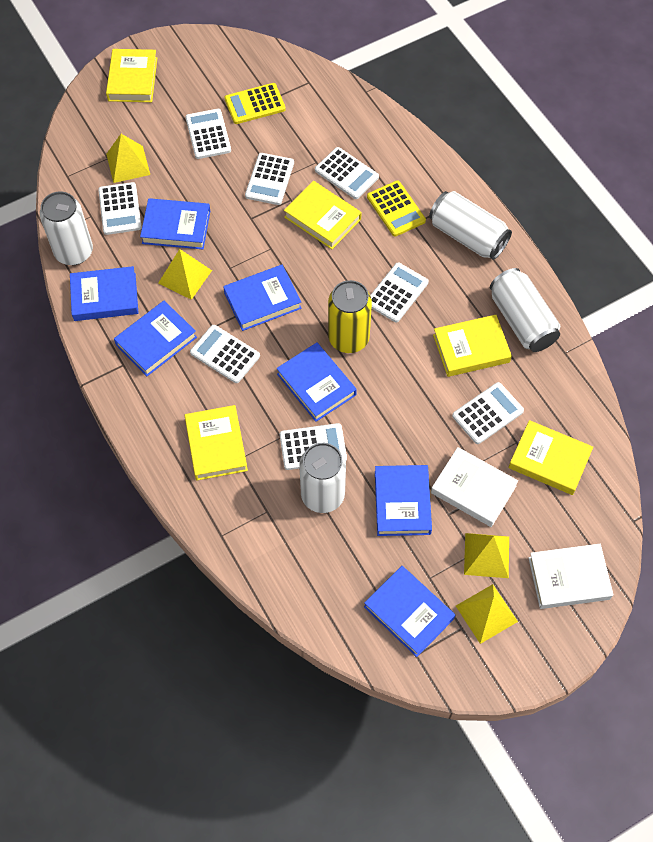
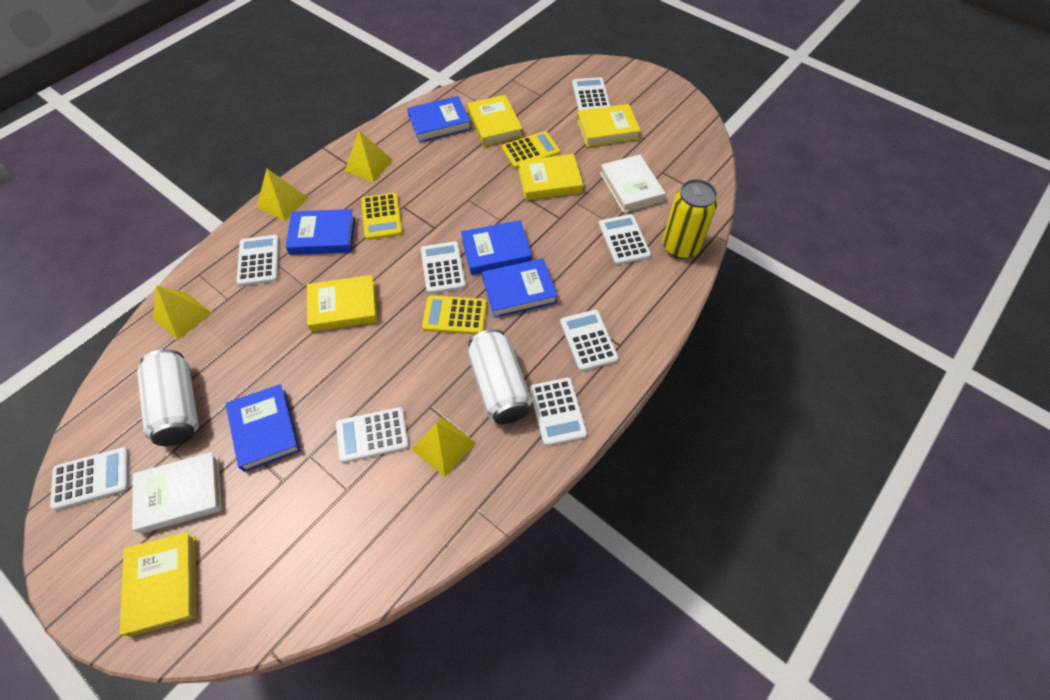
blue book: 7 -> 5
white can: 4 -> 2
yellow calculator: 2 -> 3

